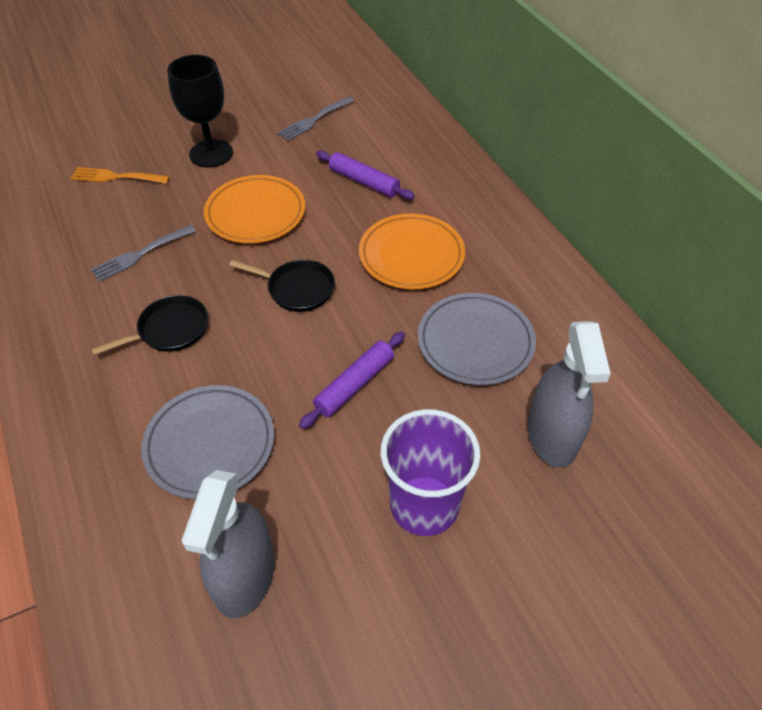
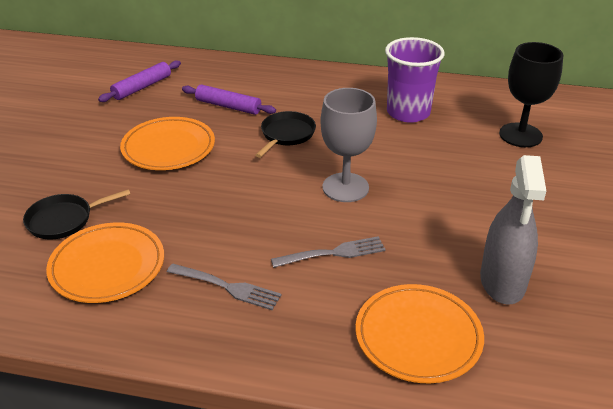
grey goblet: 0 -> 1
grey plate: 2 -> 0
grey spray bottle: 2 -> 1
orange fork: 1 -> 0
orange plate: 2 -> 3

